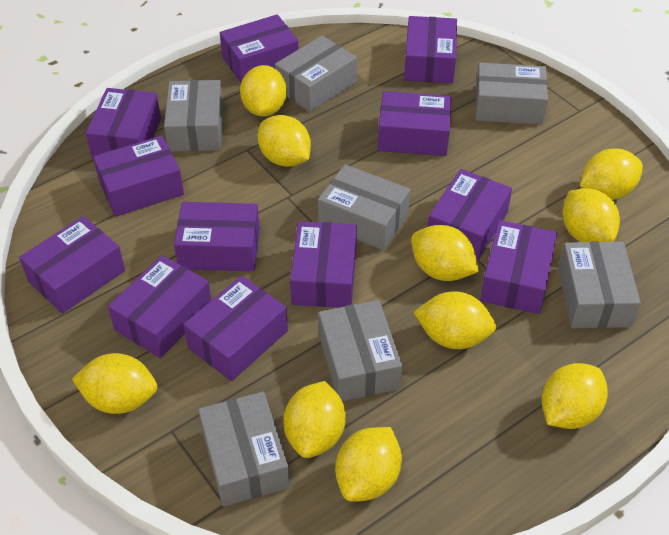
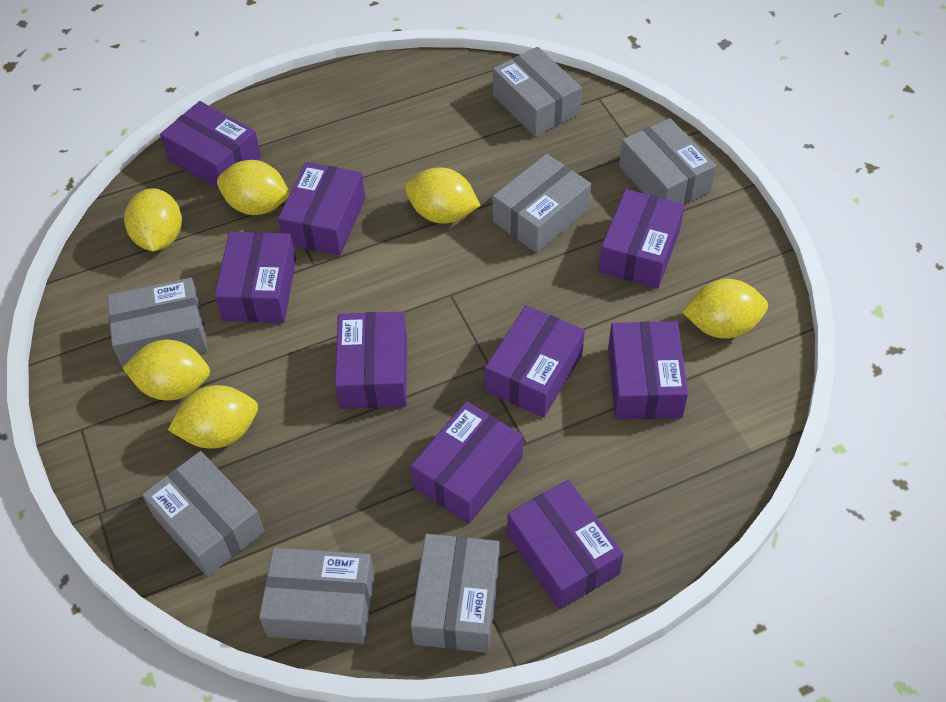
purple box: 12 -> 9
yellow lemon: 10 -> 6

